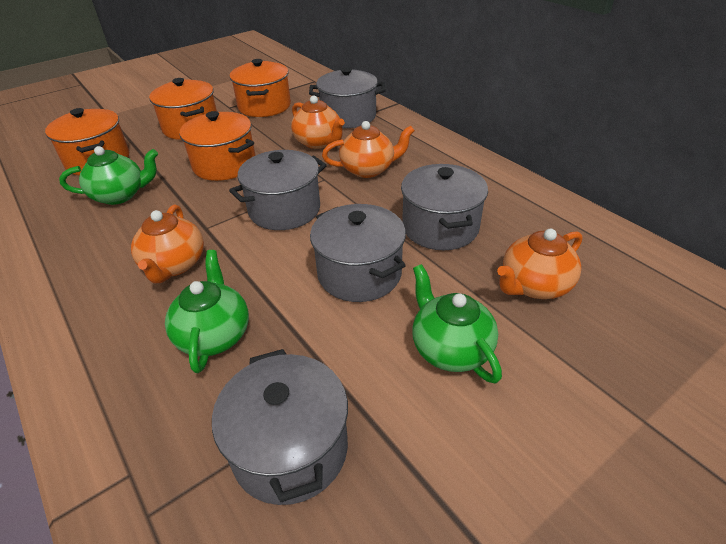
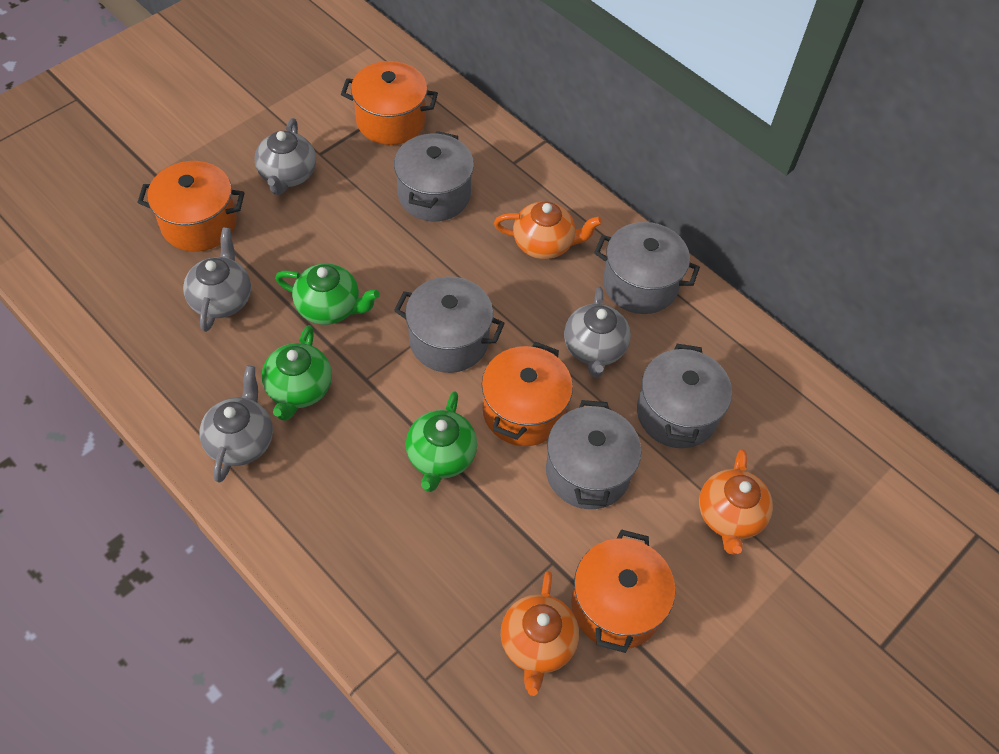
grey teapot: 0 -> 4
orange teapot: 4 -> 3

